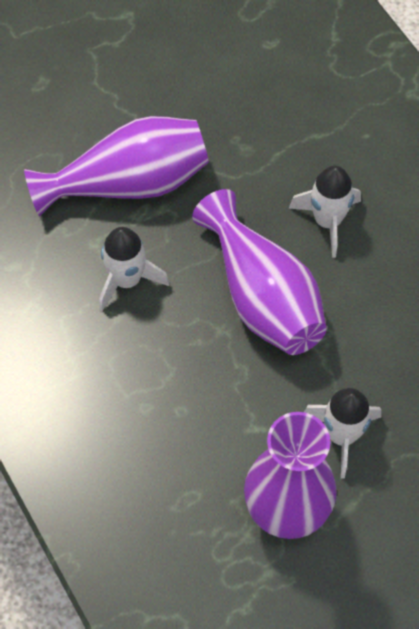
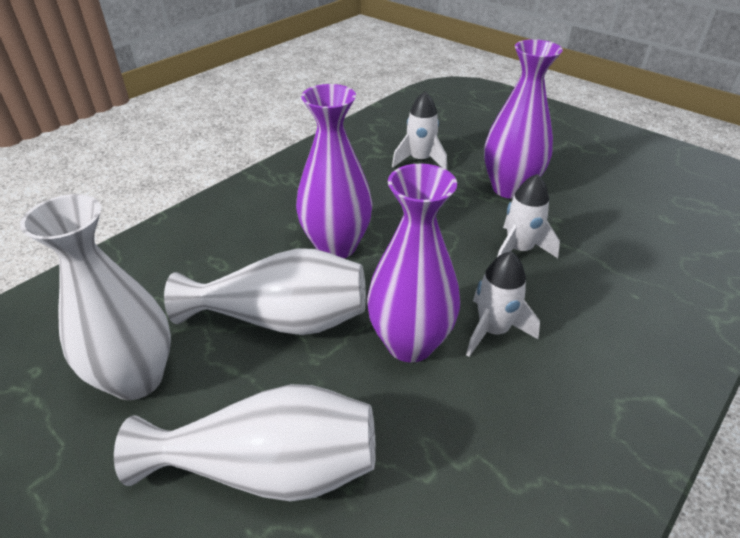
white vase: 0 -> 3

